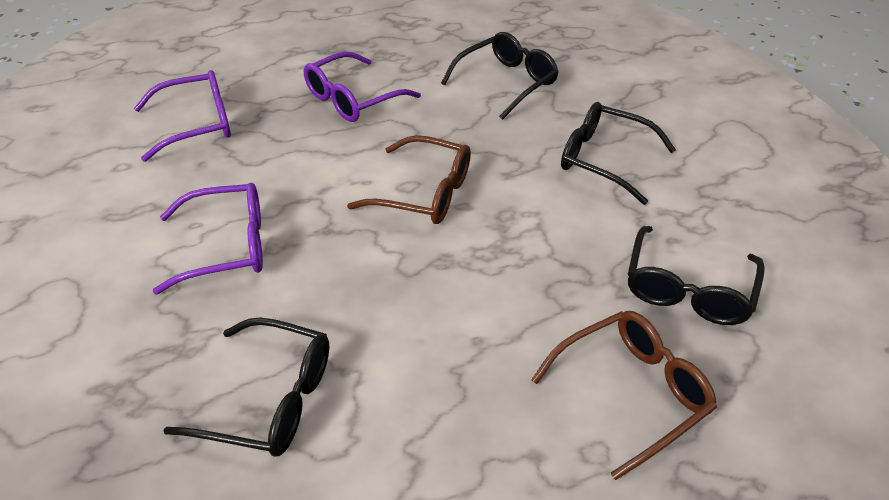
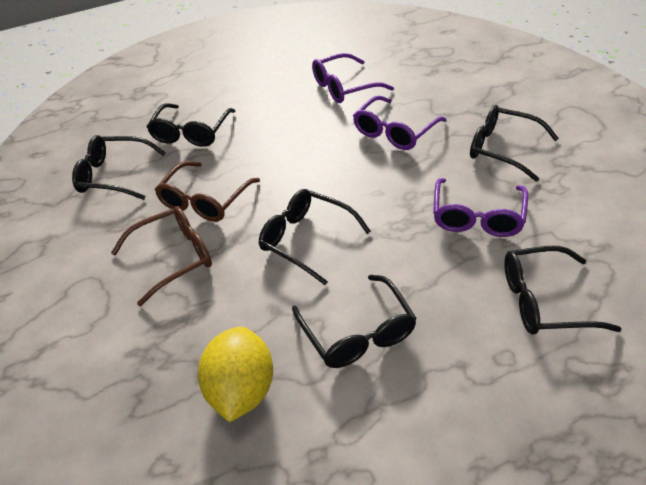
black glasses: 4 -> 6
yellow lemon: 0 -> 1

